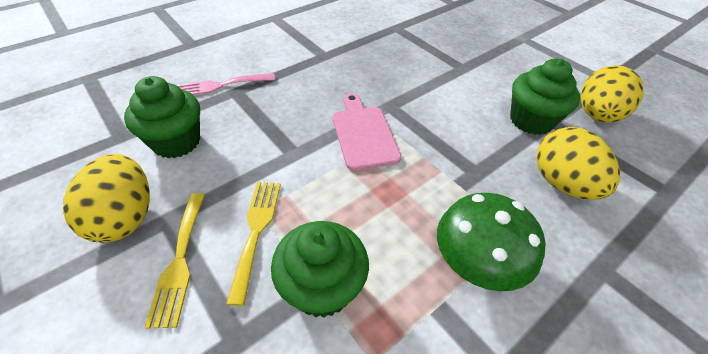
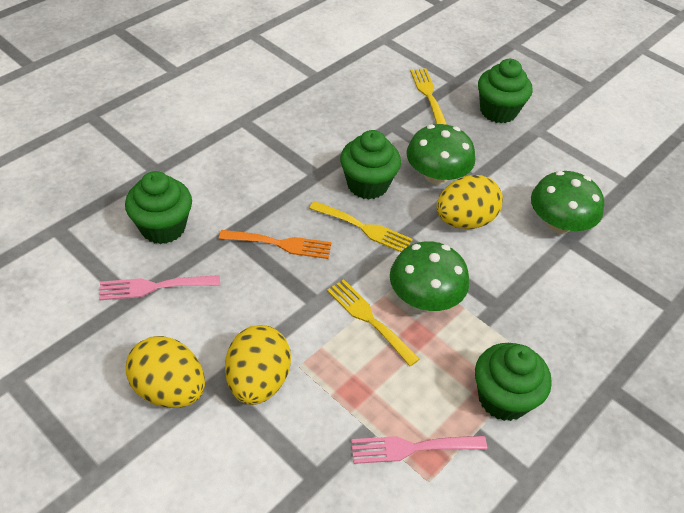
green cupcake: 3 -> 4
green mushroom: 1 -> 3
orange fork: 0 -> 1
pink cutting board: 1 -> 0
pink fork: 1 -> 2
yellow fork: 2 -> 3

